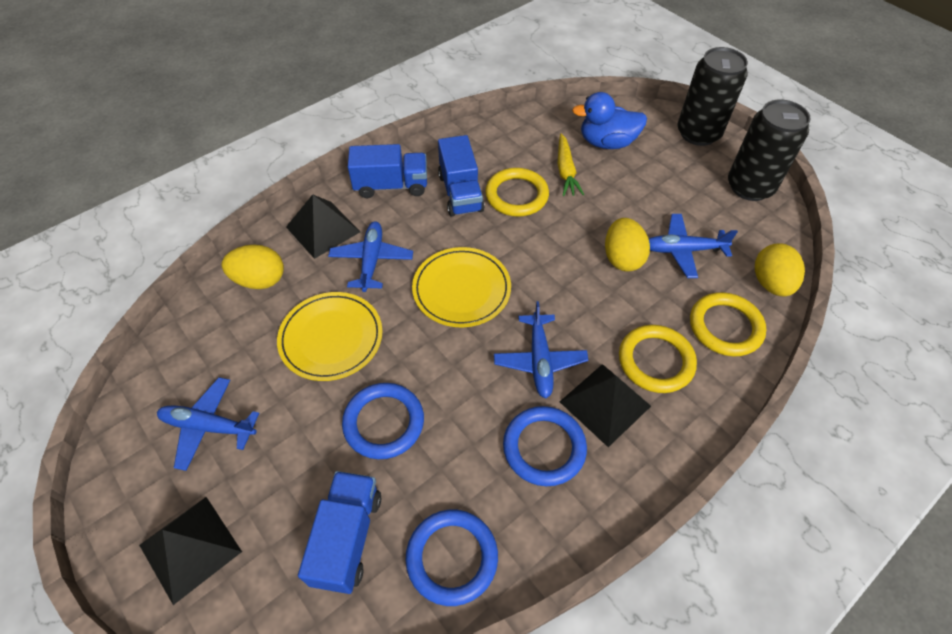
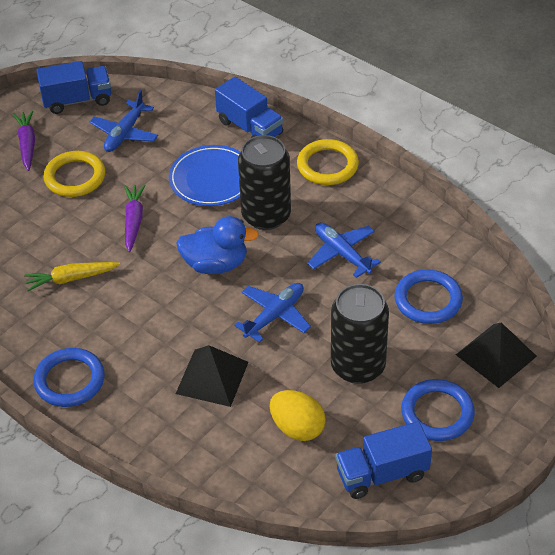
black pyramid: 3 -> 2
blue plane: 4 -> 3
blue plate: 0 -> 1
purple carrot: 0 -> 2
yellow egg: 3 -> 1
yellow plate: 2 -> 0
yellow ring: 3 -> 2

